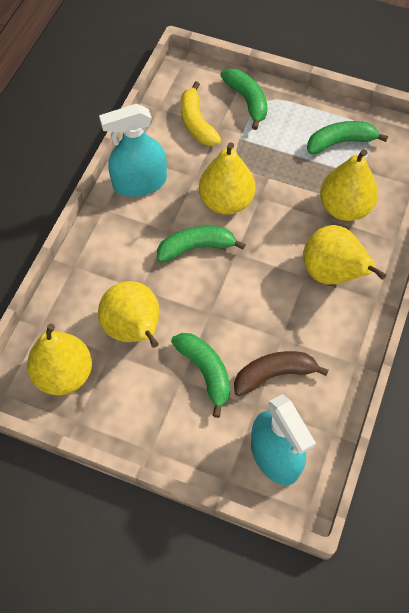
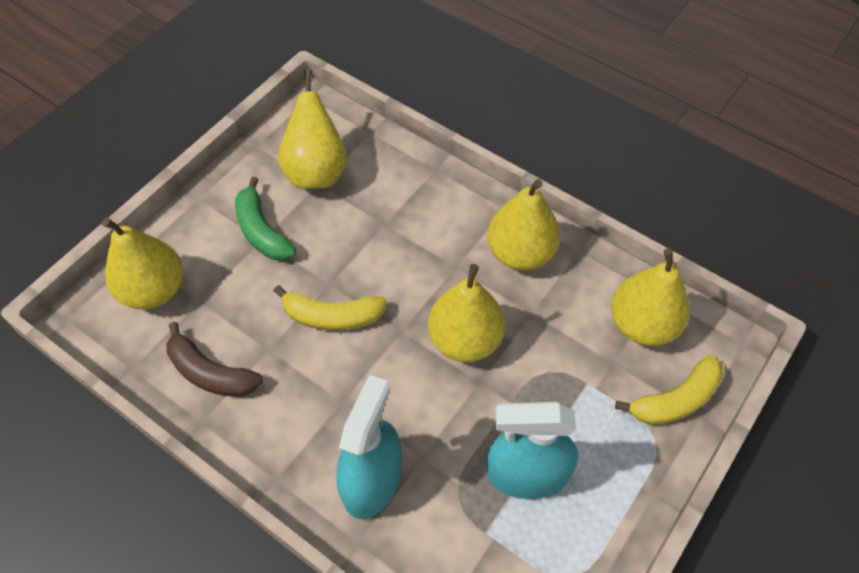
green banana: 4 -> 1
yellow banana: 1 -> 2

